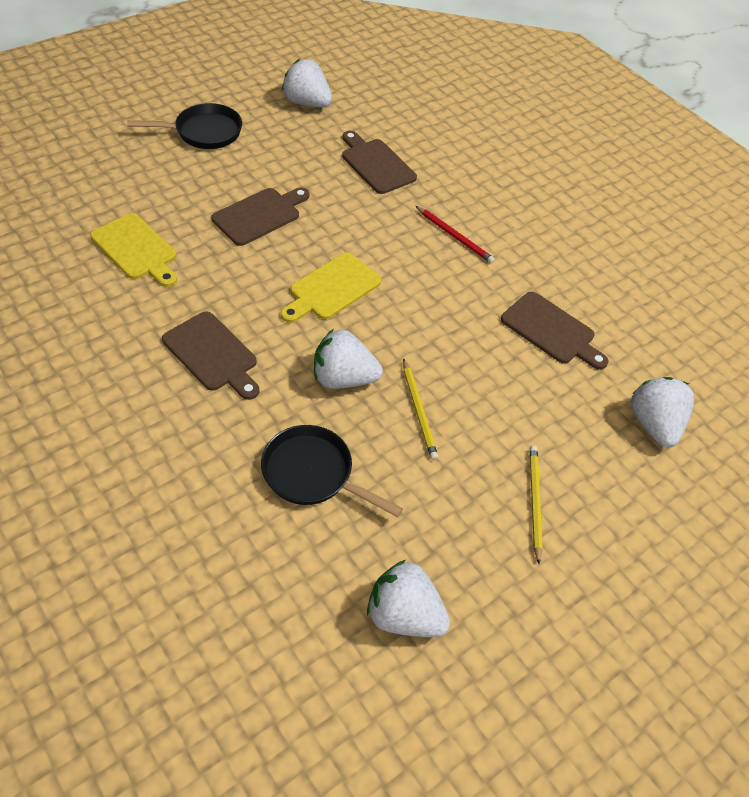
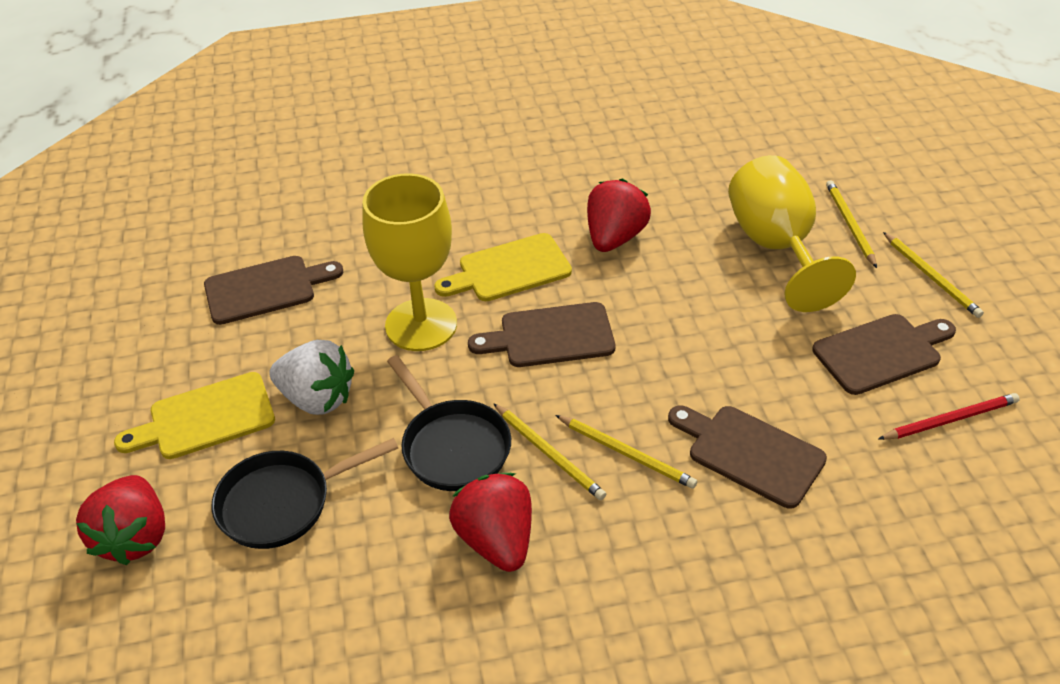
red strawberry: 0 -> 3
white strawberry: 4 -> 1
yellow goblet: 0 -> 2
yellow pencil: 2 -> 4

